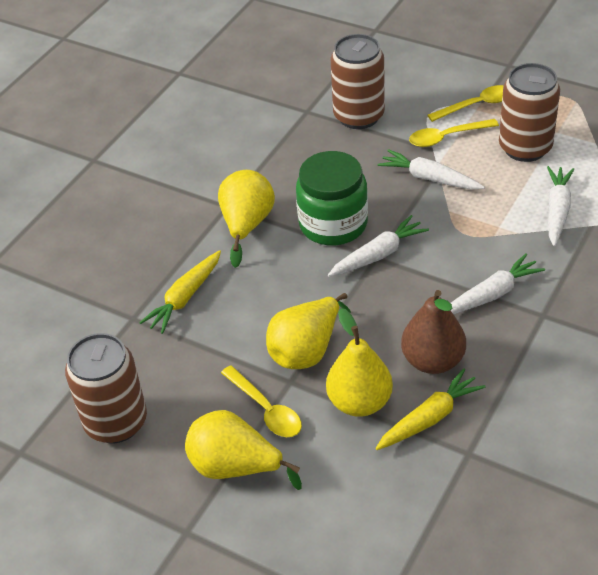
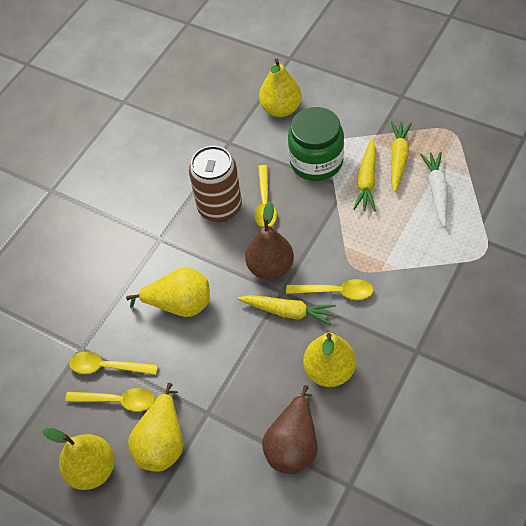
brown can: 3 -> 1
brown pear: 1 -> 2
white carrot: 4 -> 1
yellow carrot: 2 -> 3
yellow pear: 4 -> 5
yellow spoon: 3 -> 4

